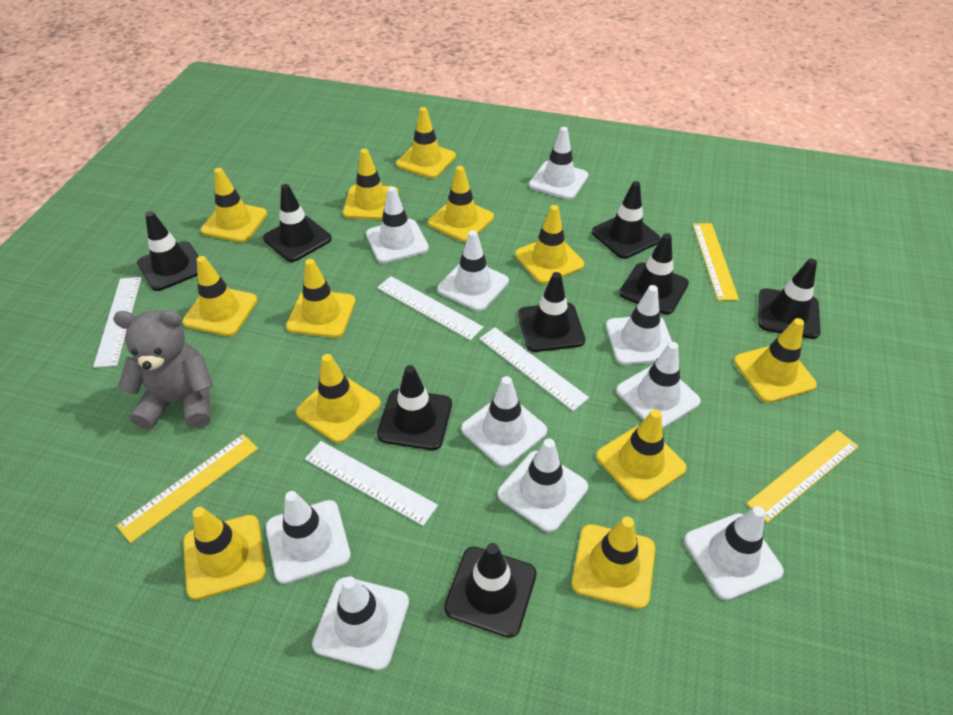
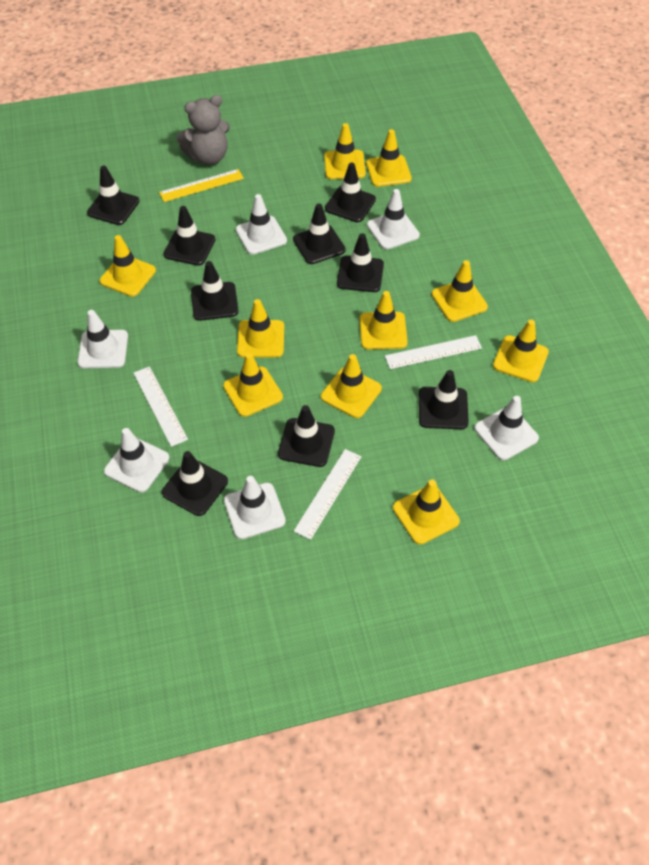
black traffic cone: 8 -> 9
white ruler: 4 -> 3
white traffic cone: 10 -> 6
yellow ruler: 3 -> 1
yellow traffic cone: 12 -> 10

